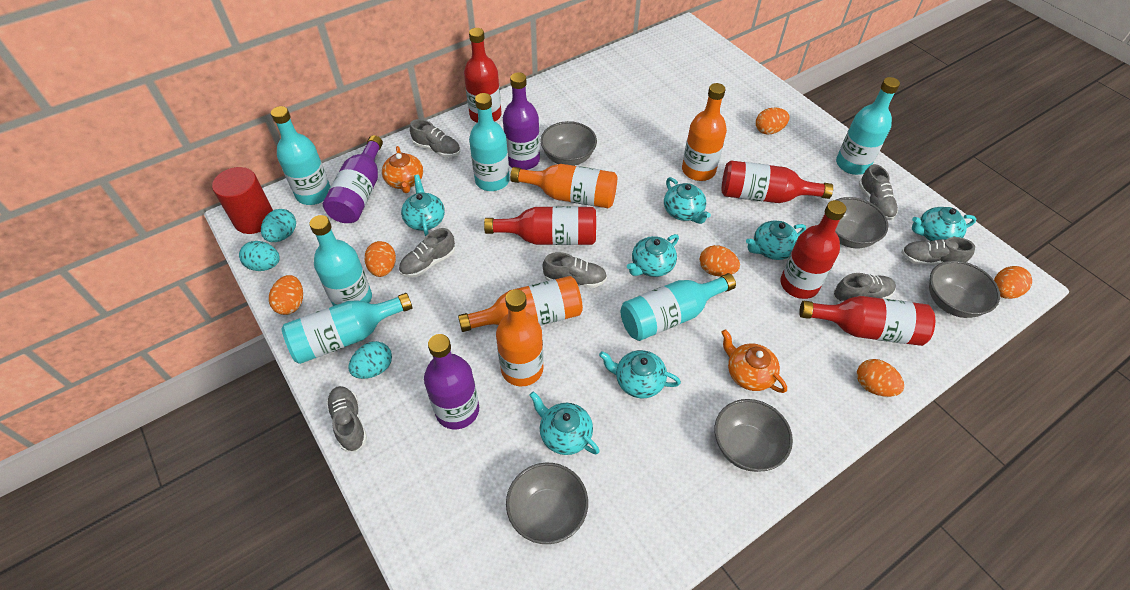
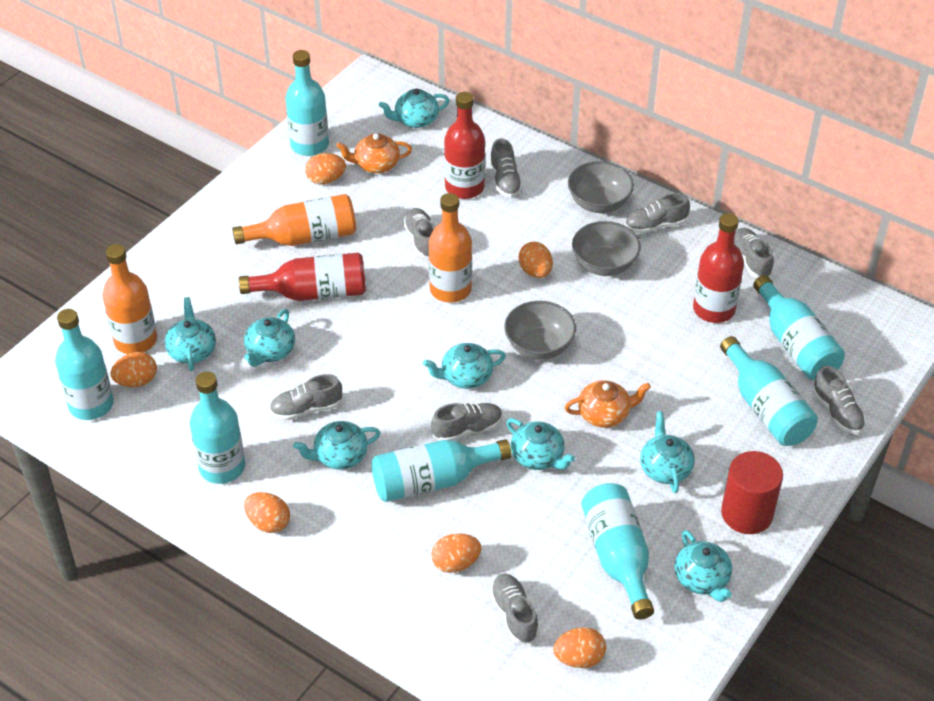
grey bowl: 5 -> 3
grey shoe: 7 -> 8
orange bottle: 4 -> 3
purple bottle: 3 -> 0
red bottle: 5 -> 3
turquoise bottle: 6 -> 7
turquoise egg: 3 -> 0
turquoise teapot: 7 -> 8

